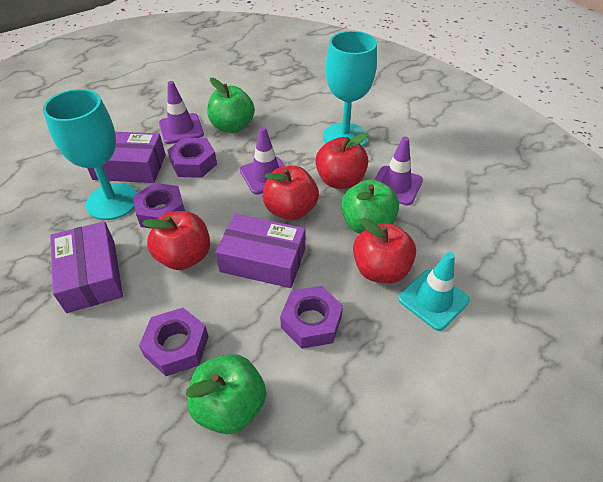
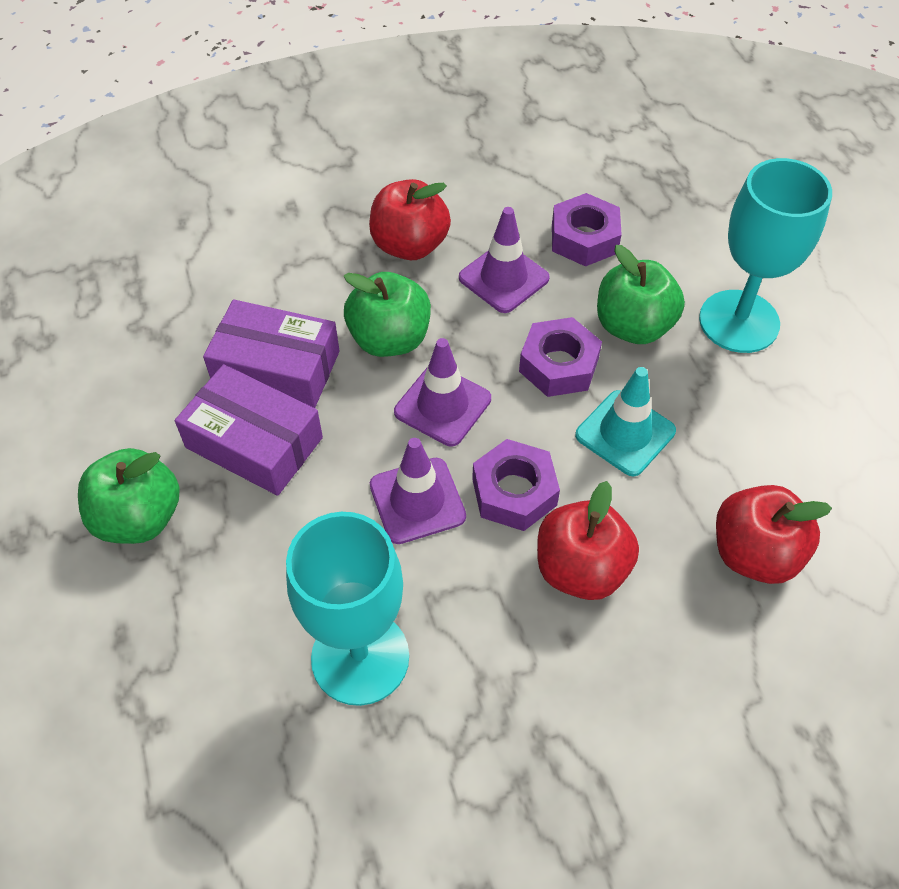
purple box: 3 -> 2
purple nut: 4 -> 3
red apple: 4 -> 3

